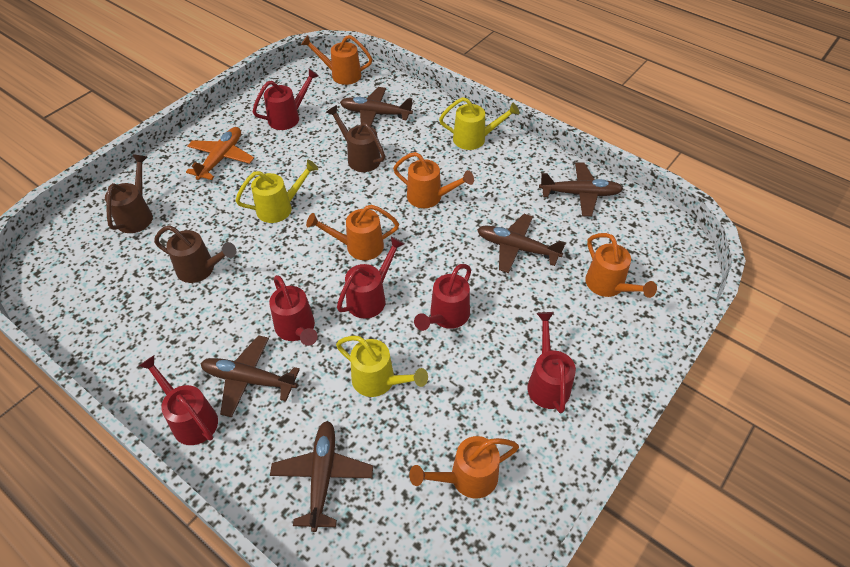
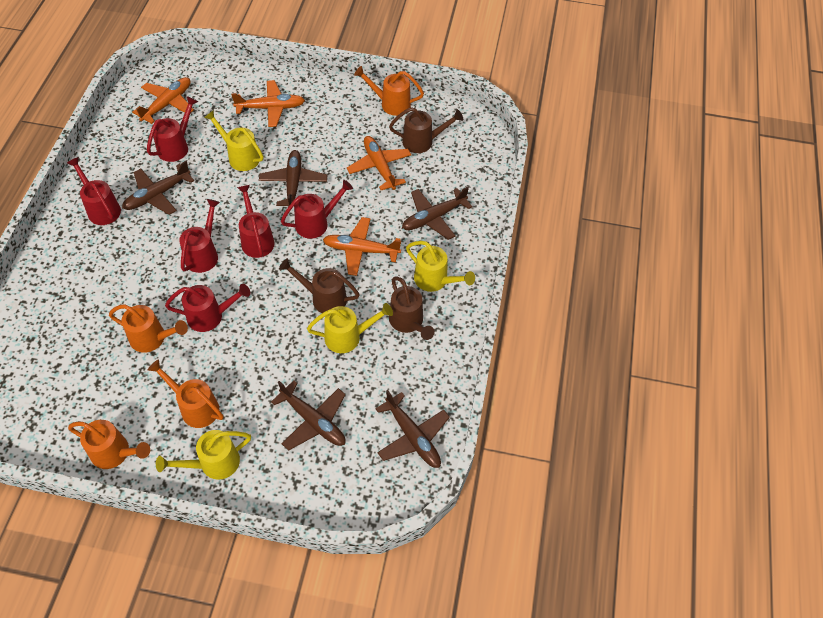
orange plane: 1 -> 4
orange watering can: 5 -> 4
yellow watering can: 3 -> 4

